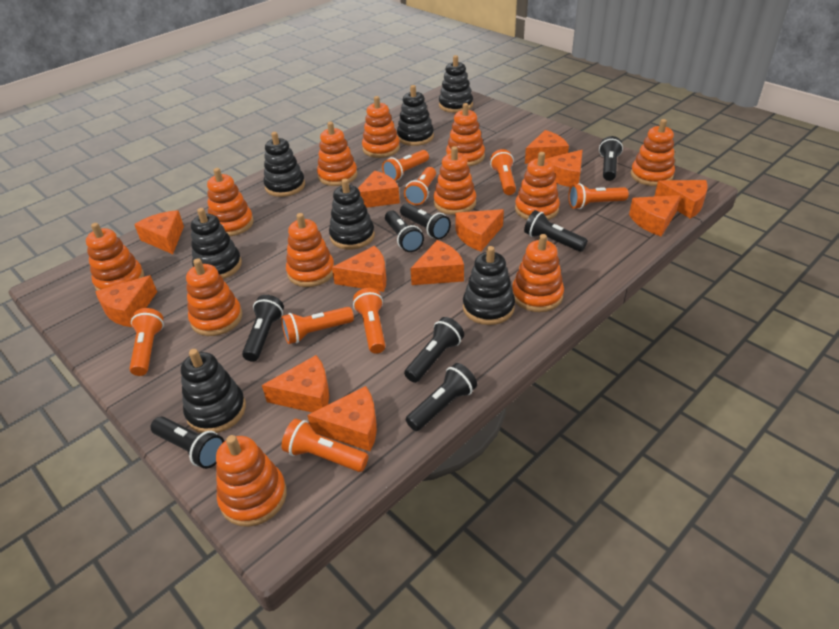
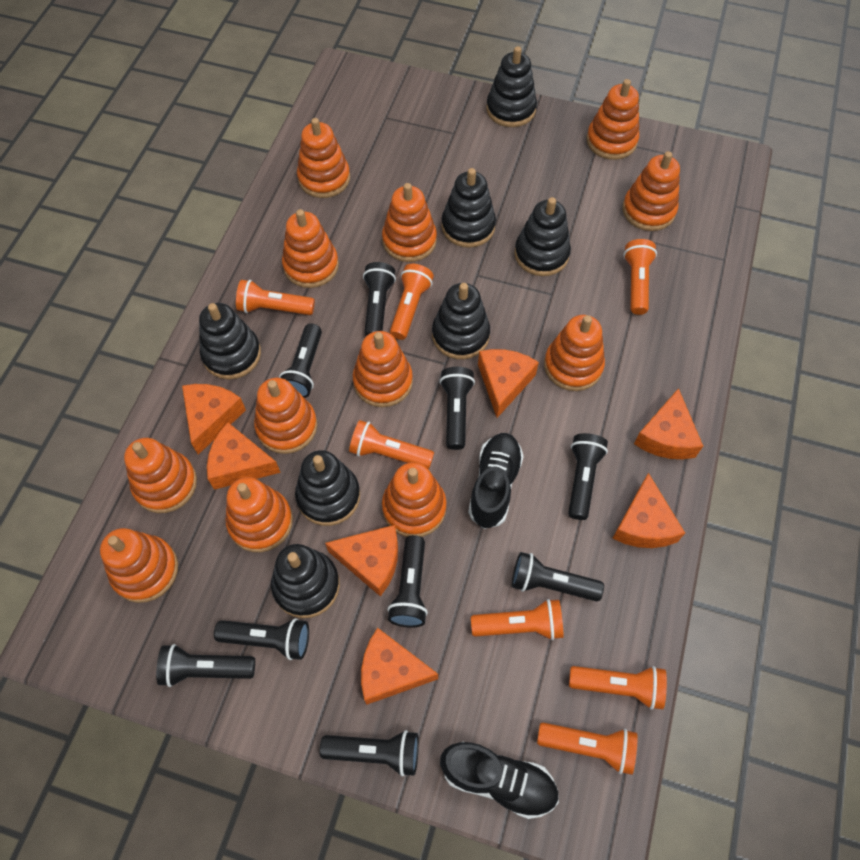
black flashlight: 8 -> 9
black shoe: 0 -> 2
orange cheese: 12 -> 7
orange flashlight: 8 -> 7

